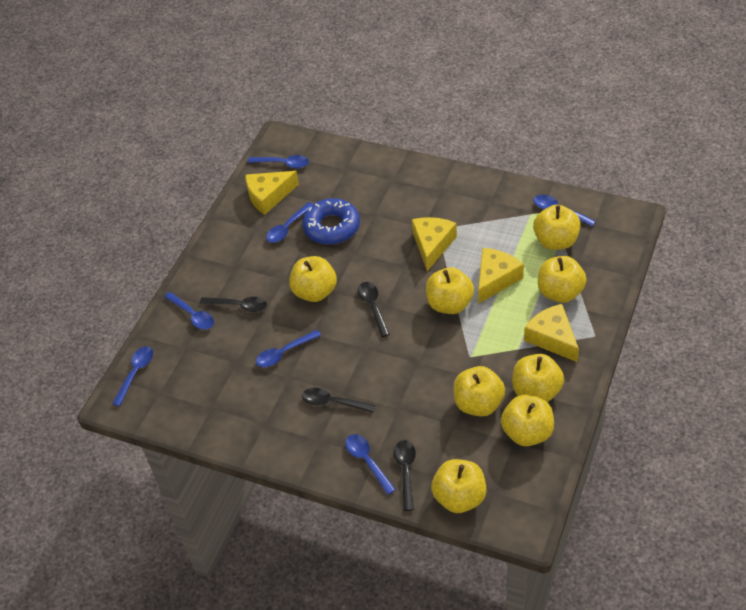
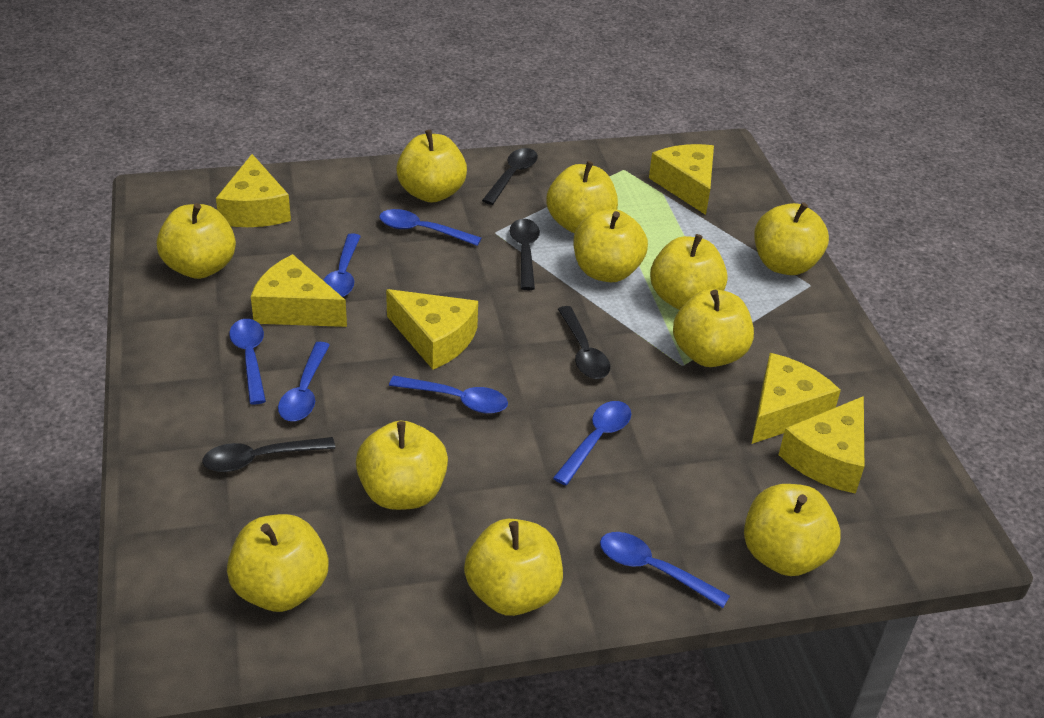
blue donut: 1 -> 0
yellow apple: 8 -> 11
yellow cheese: 4 -> 6

